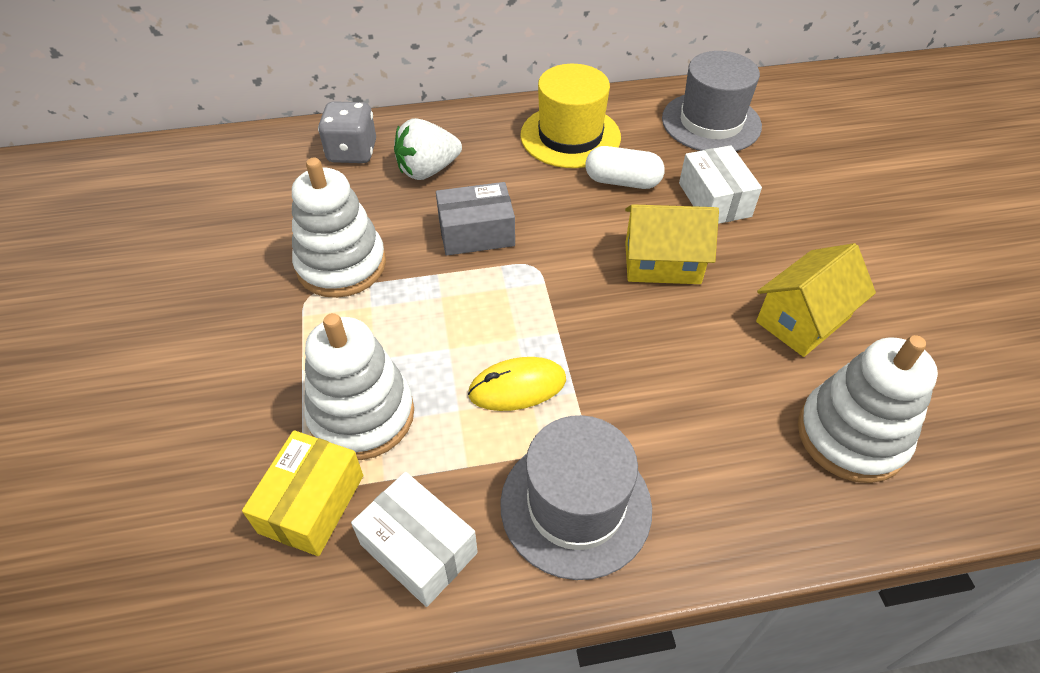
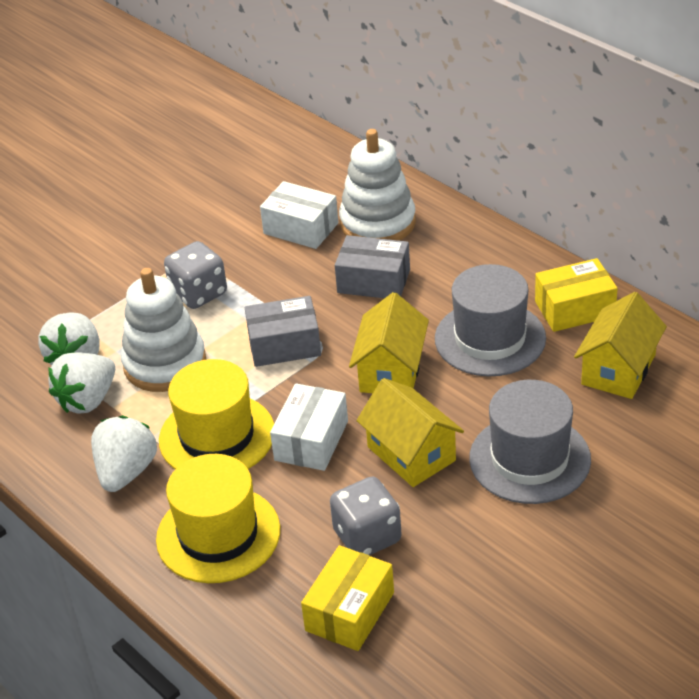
grey box: 1 -> 2
grey dice: 1 -> 2
white capsule: 1 -> 0
white stacking toy: 3 -> 2
white strawberry: 1 -> 3
yellow box: 1 -> 2
yellow hat: 1 -> 2
yellow house: 2 -> 3
yellow mouse: 1 -> 0

